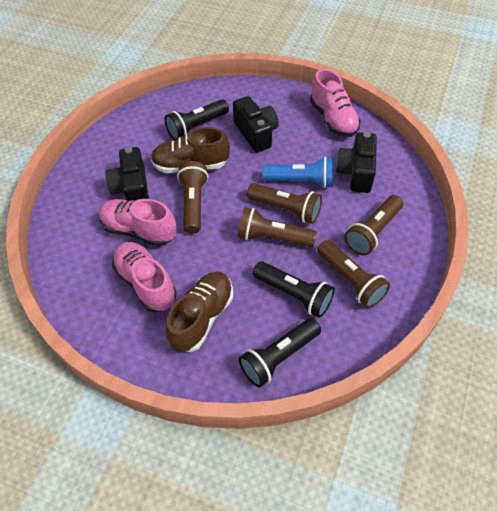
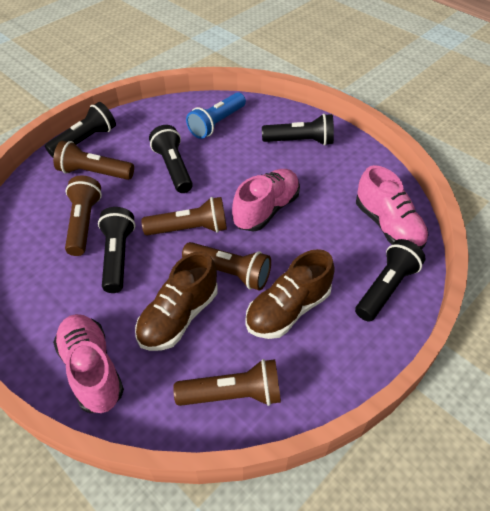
black camera: 3 -> 0
black flashlight: 3 -> 5

